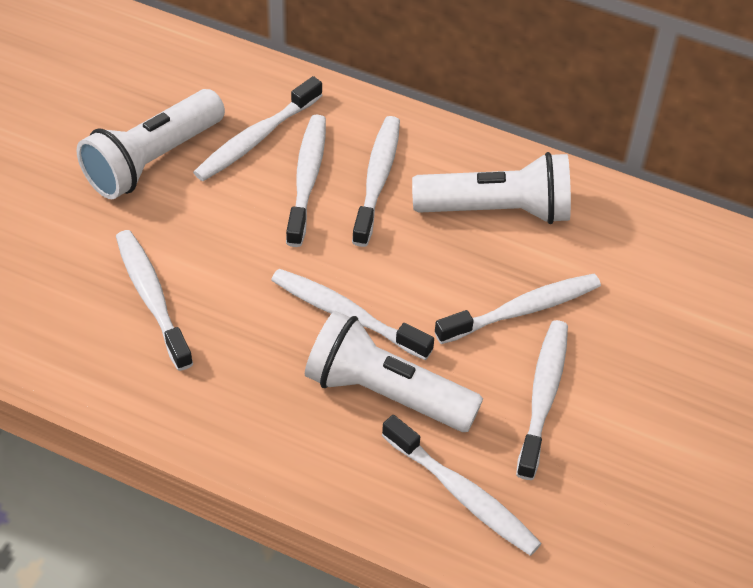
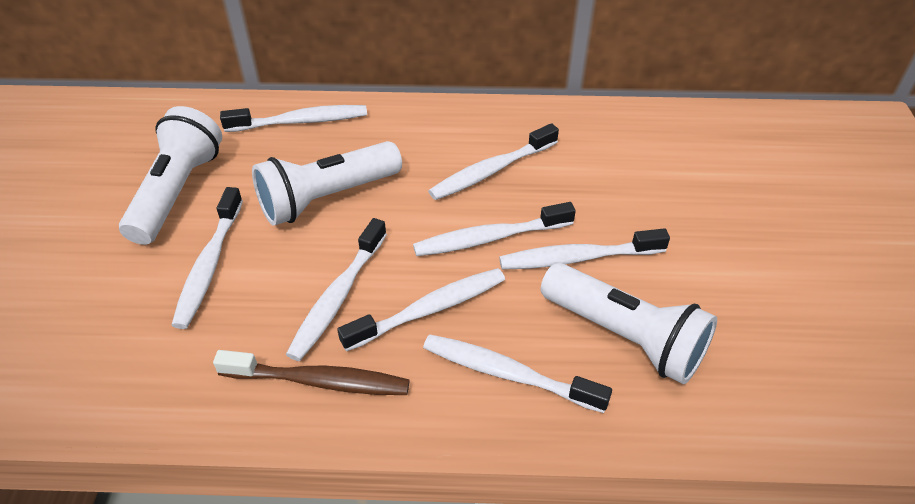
brown toothbrush: 0 -> 1

